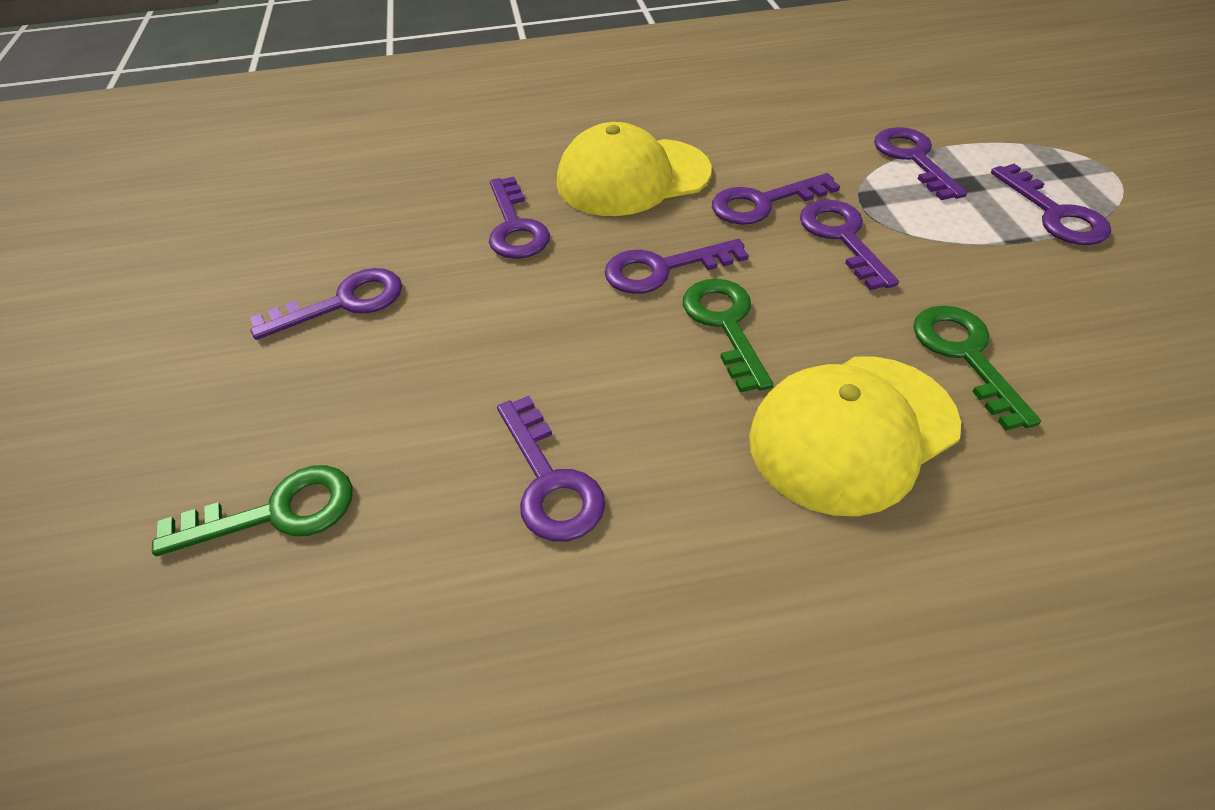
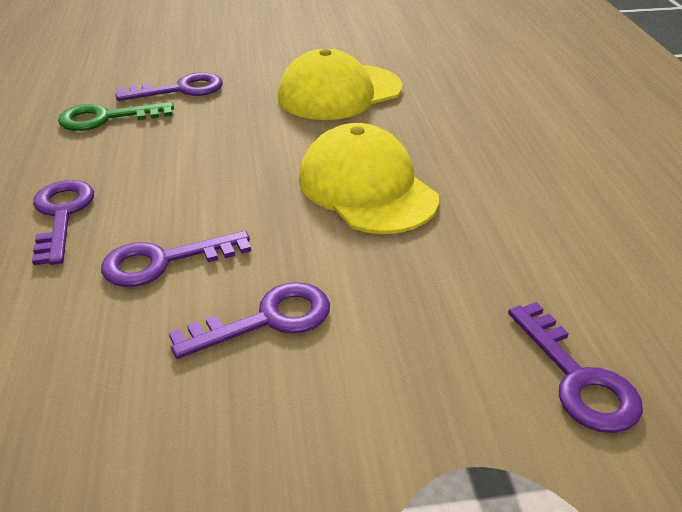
green key: 3 -> 1
purple key: 8 -> 5

